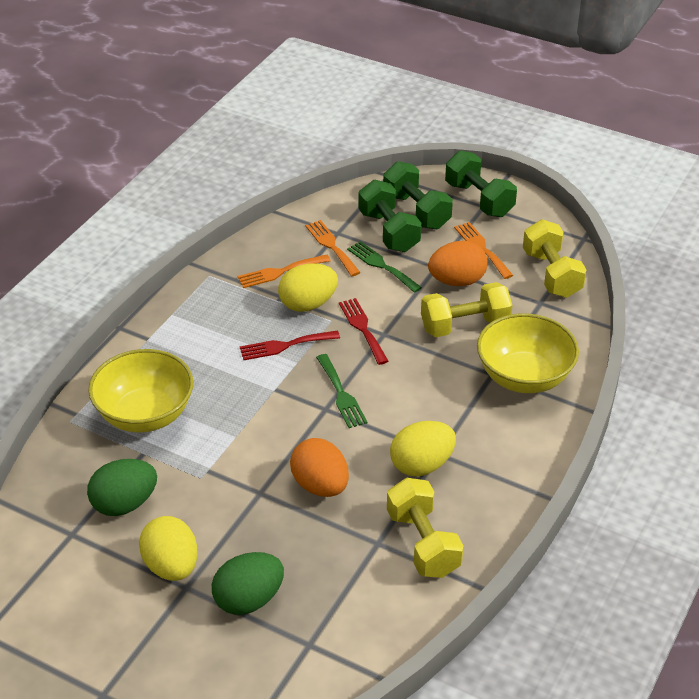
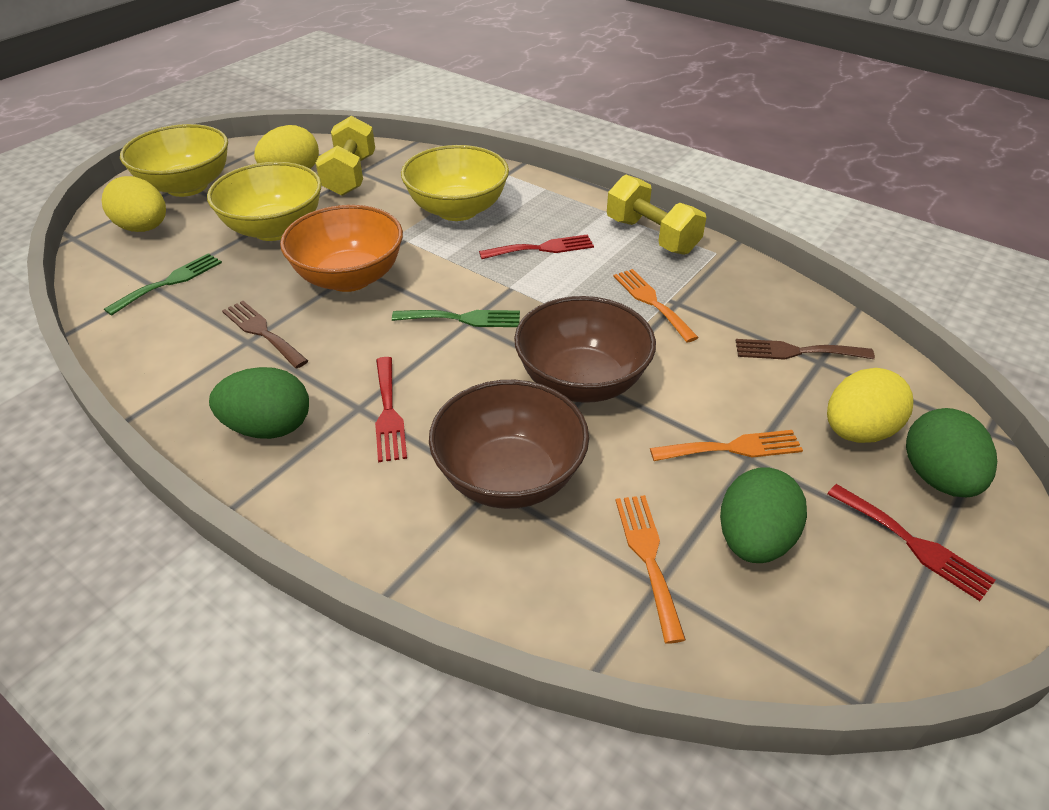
brown bowl: 0 -> 2
brown fork: 0 -> 2
green dumbbell: 3 -> 0
green egg: 2 -> 3
orange bowl: 0 -> 1
orange egg: 2 -> 0
red fork: 2 -> 3
yellow bowl: 2 -> 3
yellow dumbbell: 3 -> 2

